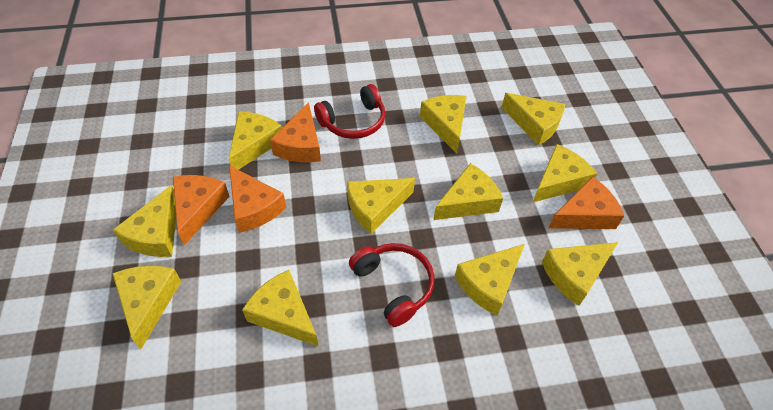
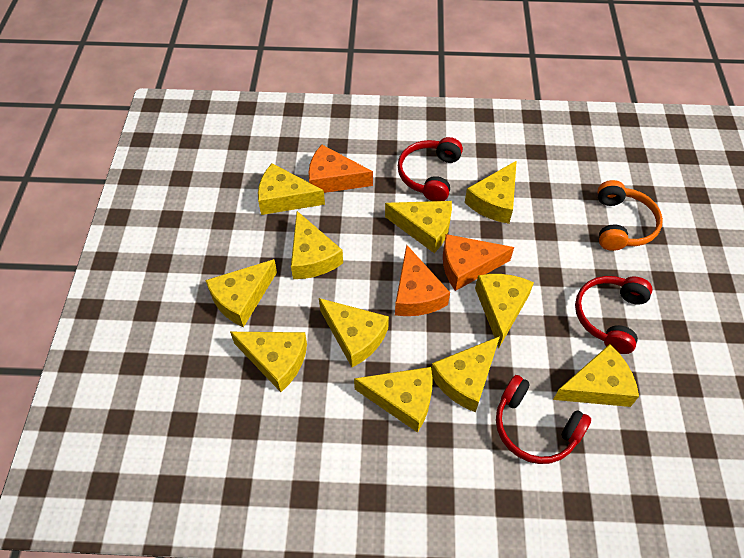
orange cheese: 4 -> 3
orange headphones: 0 -> 1
red headphones: 2 -> 3

